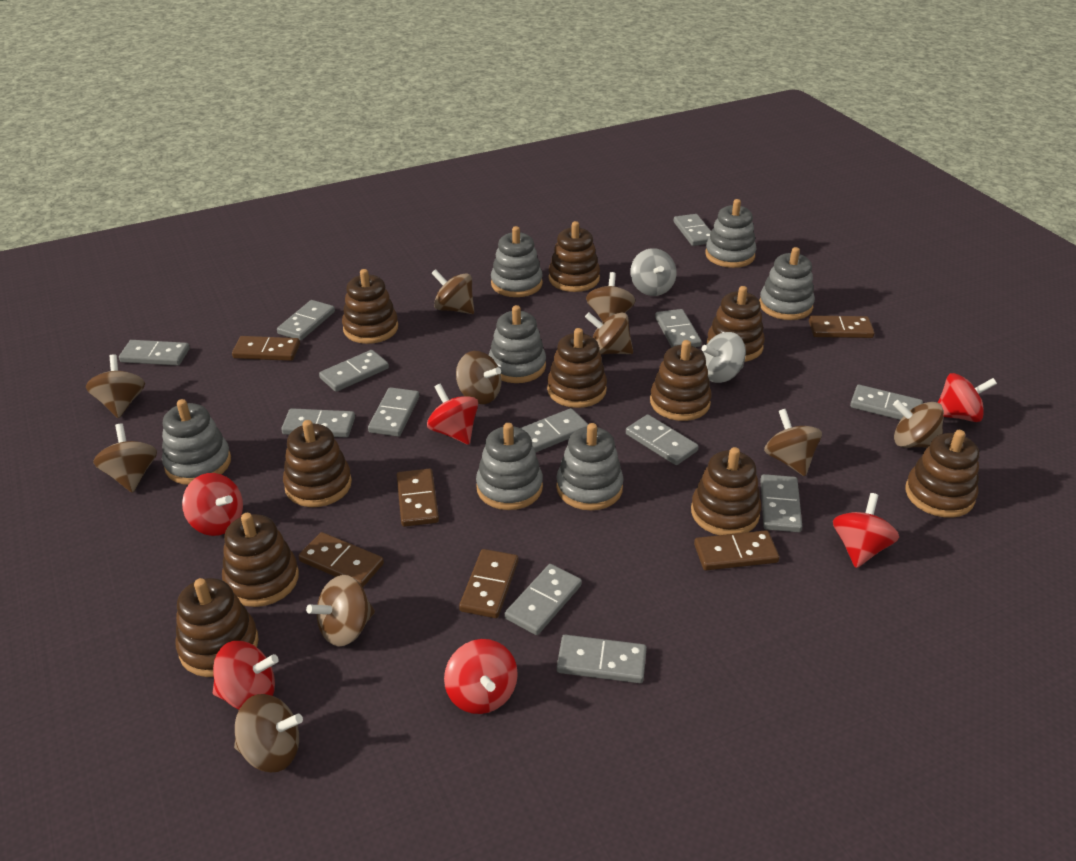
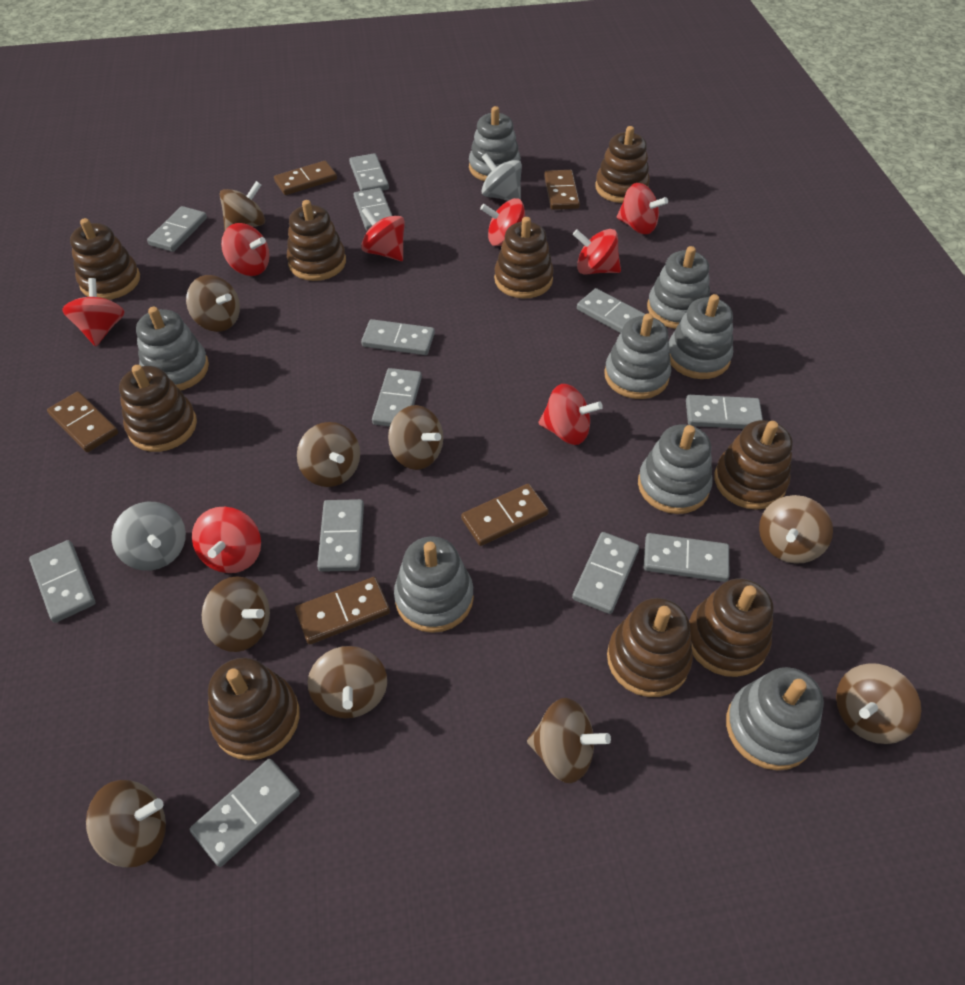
brown domino: 6 -> 5
brown stacking toy: 10 -> 9
grey domino: 13 -> 12
grey stacking toy: 7 -> 8
red spinning top: 6 -> 8

